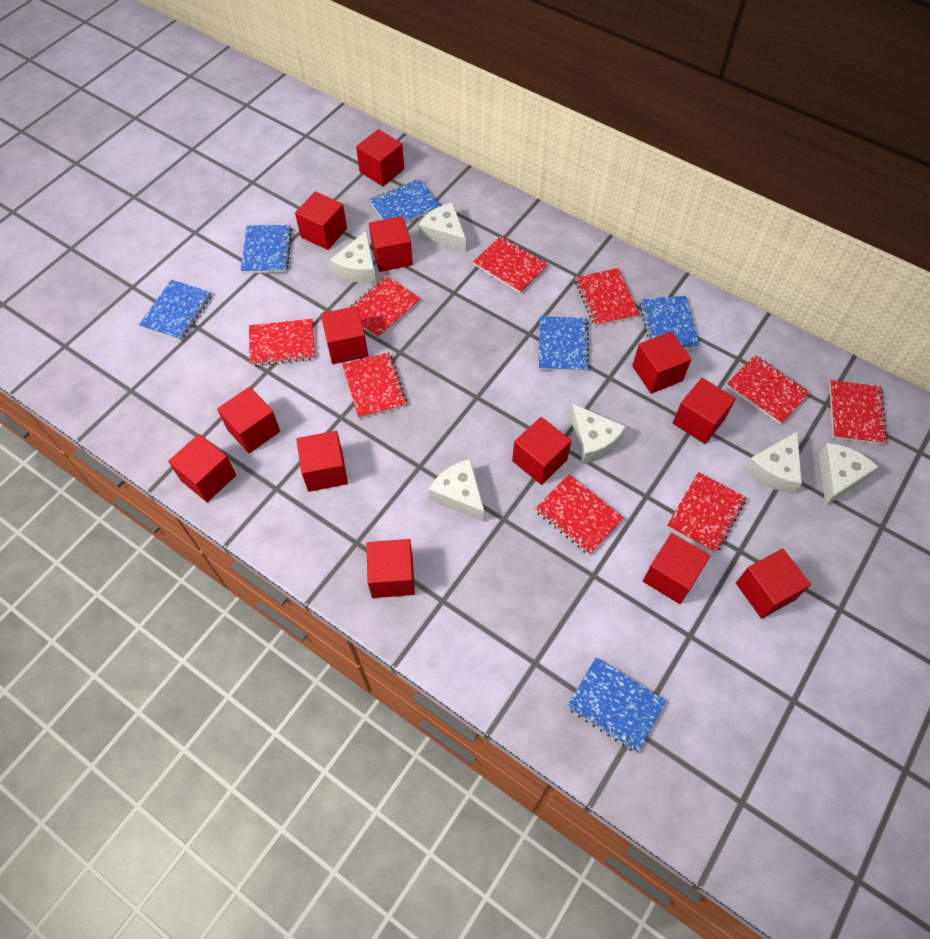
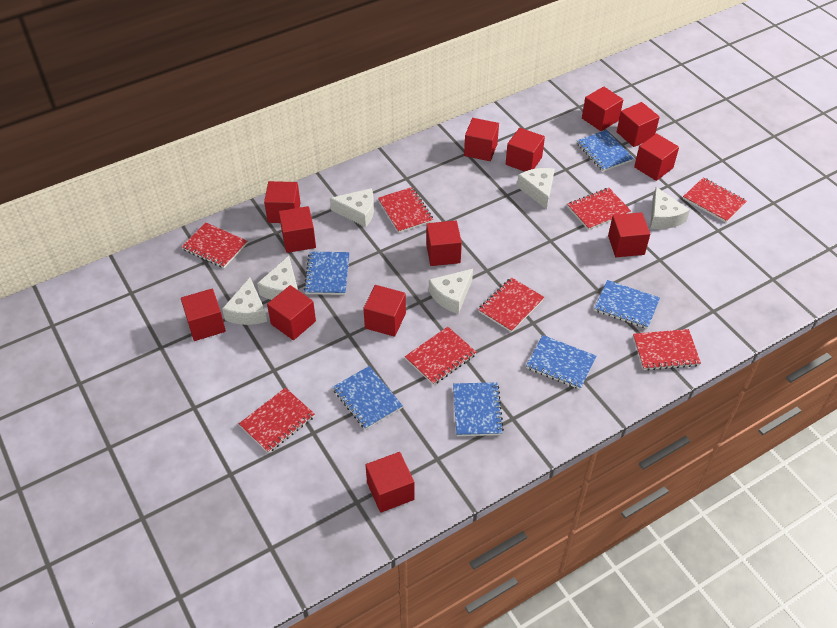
red notebook: 9 -> 8

